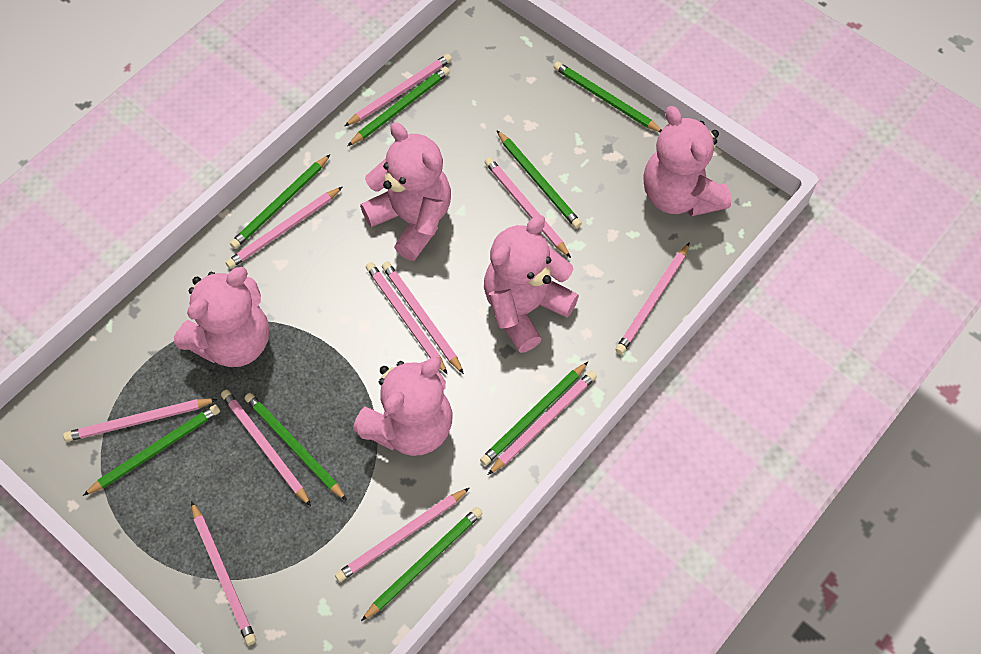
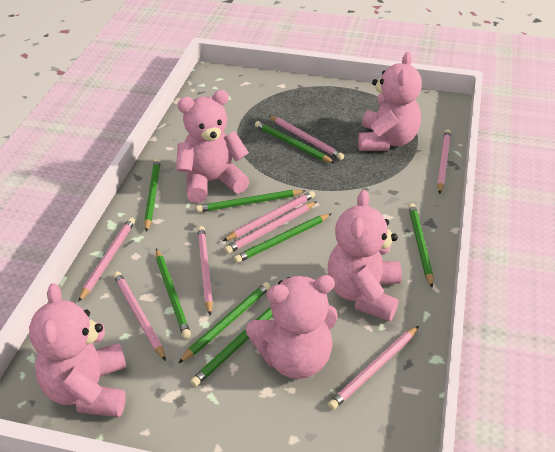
pink pencil: 11 -> 8

